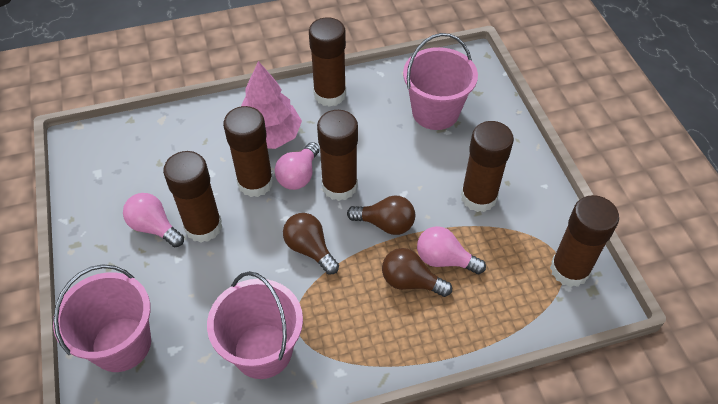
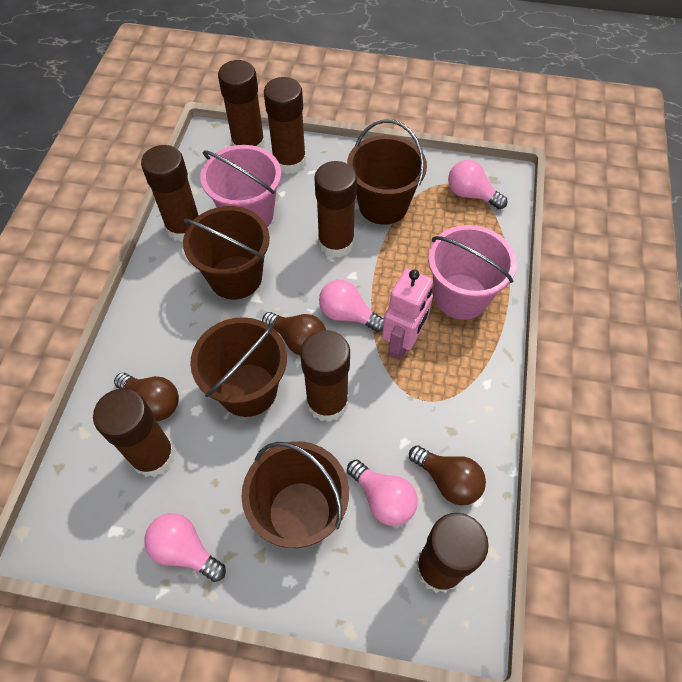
brown bucket: 0 -> 4
brown glue stick: 6 -> 7
pink bucket: 3 -> 2
pink light bulb: 3 -> 4
pink robot: 0 -> 1
pink tree: 1 -> 0

